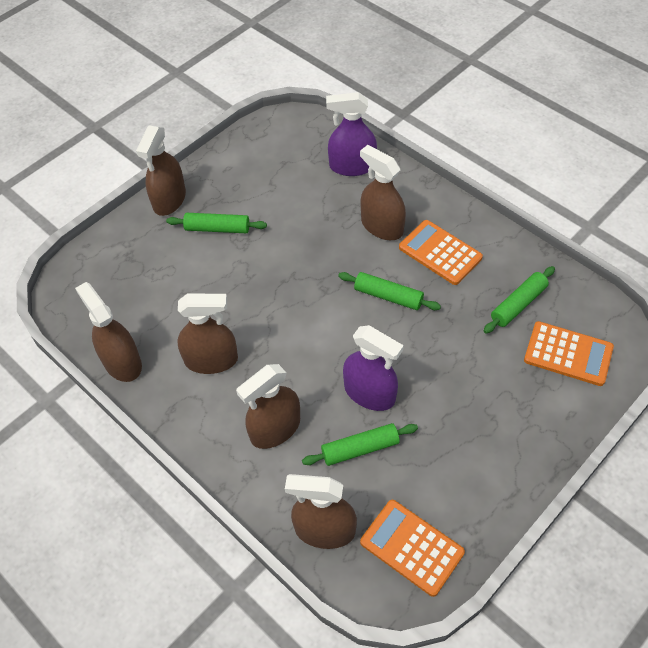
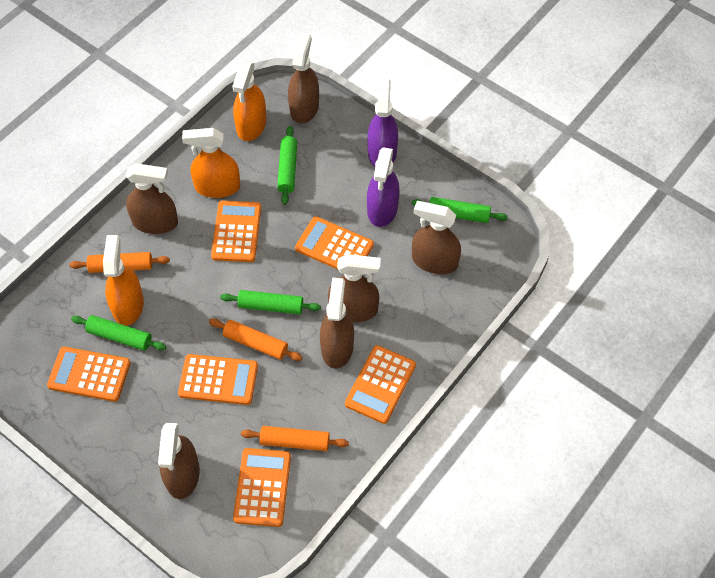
orange calculator: 3 -> 6
orange rolling pin: 0 -> 3
orange spray bottle: 0 -> 3

